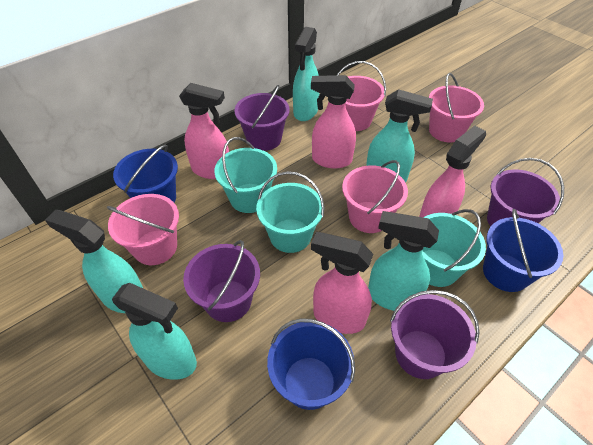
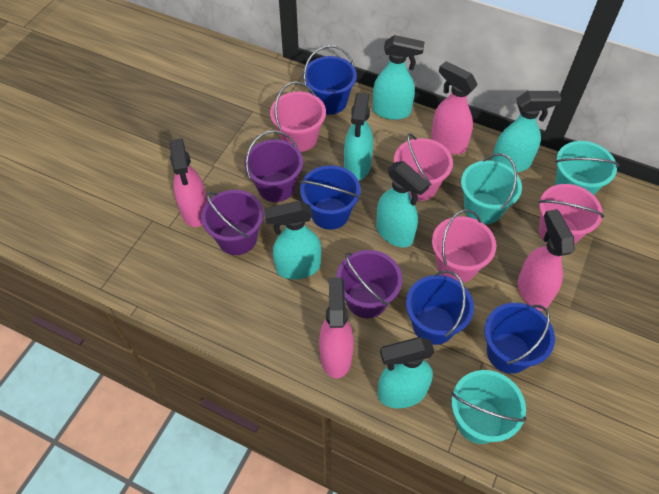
blue bucket: 3 -> 4
purple bucket: 4 -> 3
turquoise spray bottle: 5 -> 6

